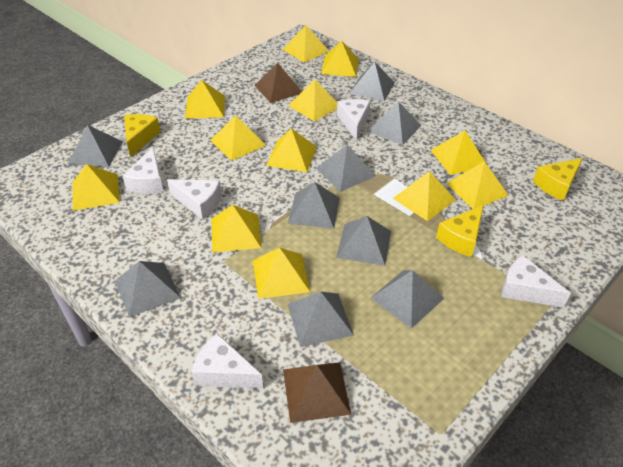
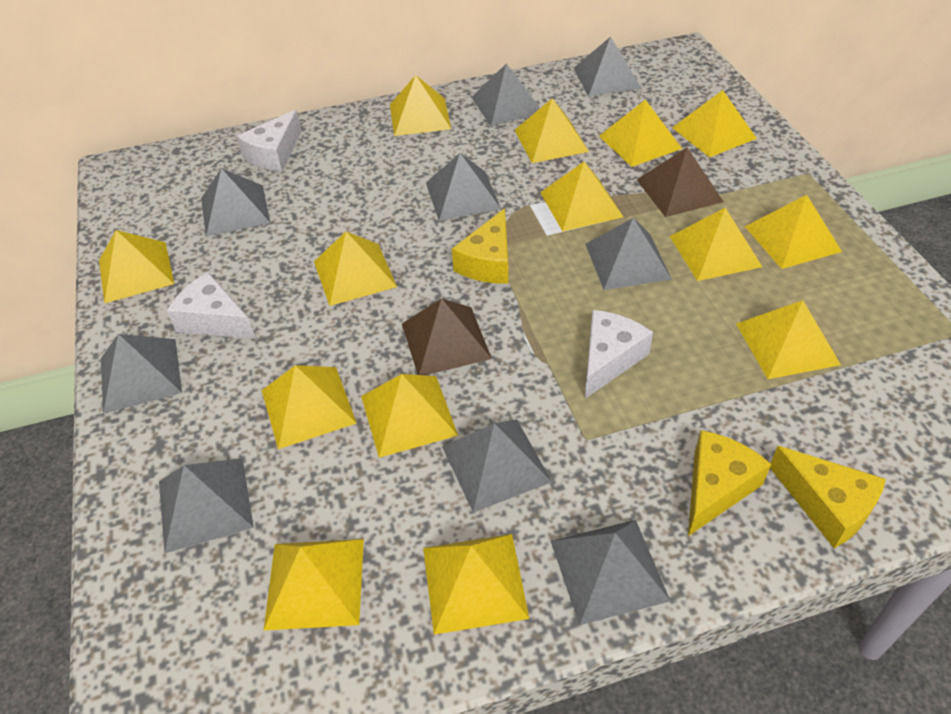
white cheese: 5 -> 3
yellow pyramid: 12 -> 14

